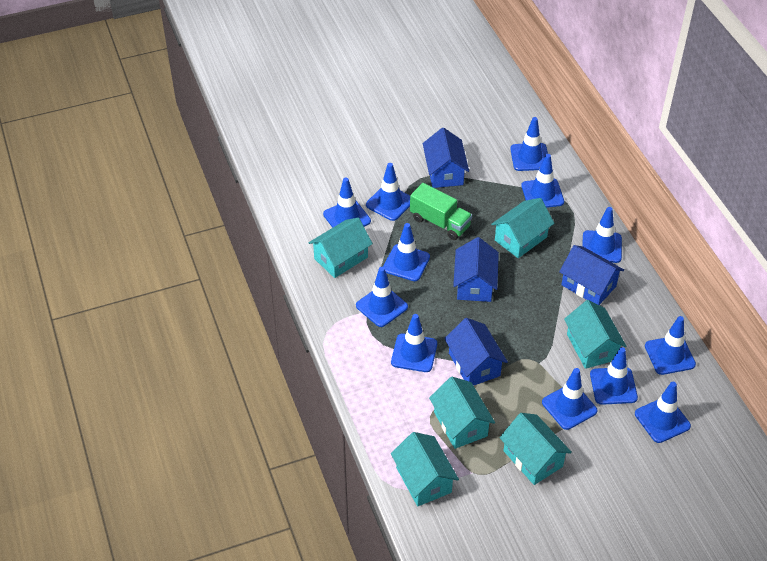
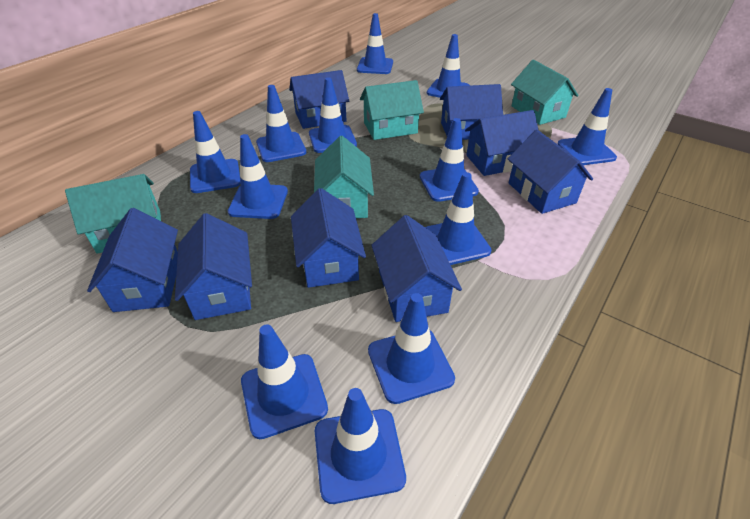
blue house: 4 -> 8
green truck: 1 -> 0
turquoise house: 6 -> 4

